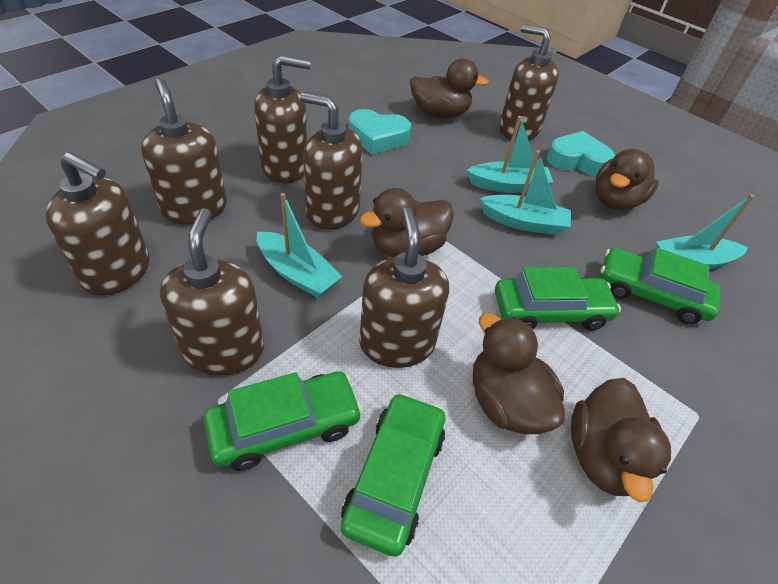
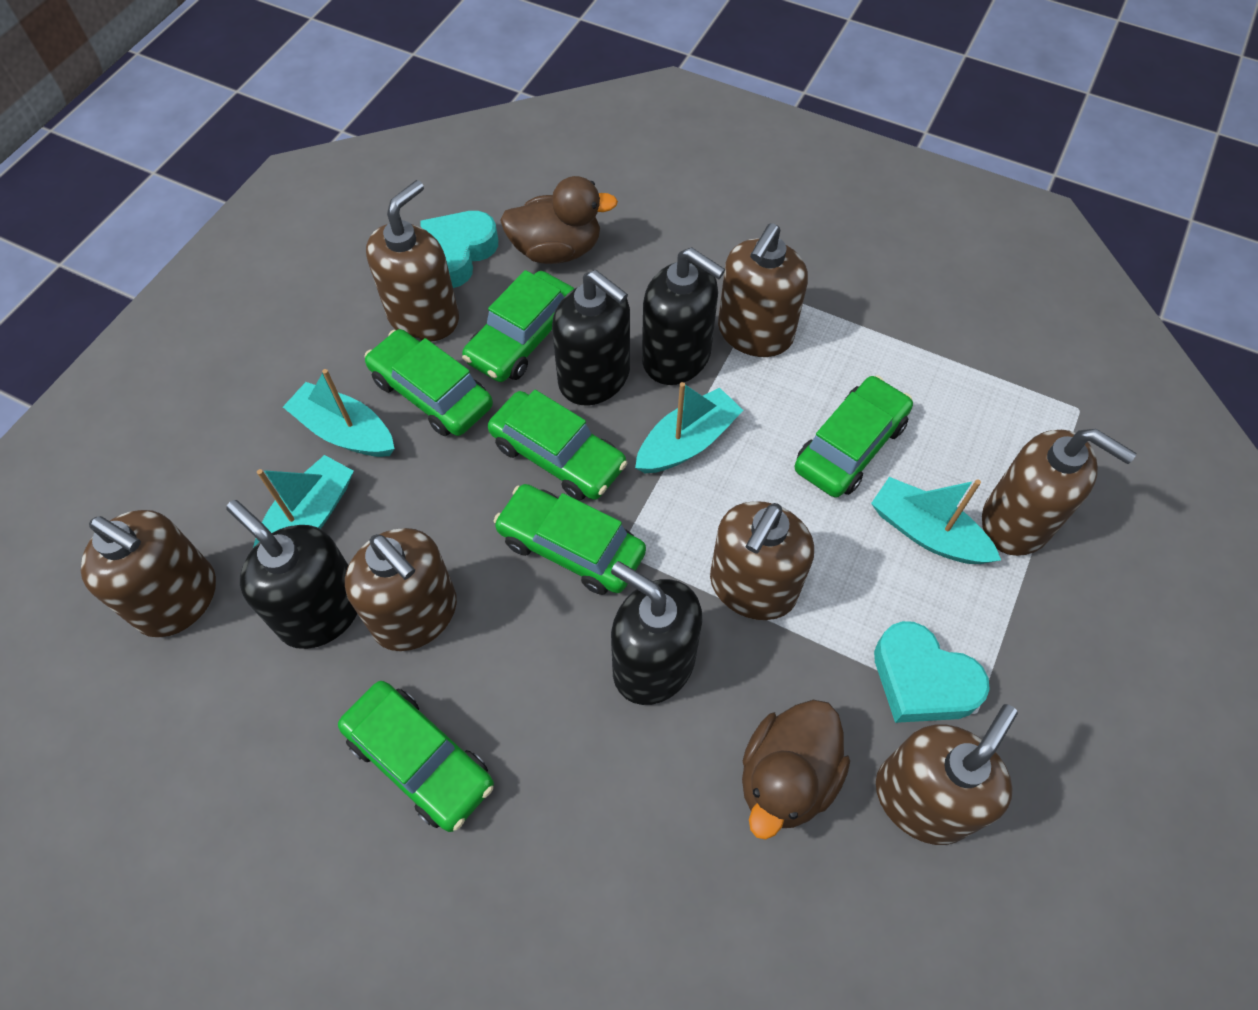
black soap dispenser: 0 -> 4
brown duck: 5 -> 2
green car: 4 -> 6

